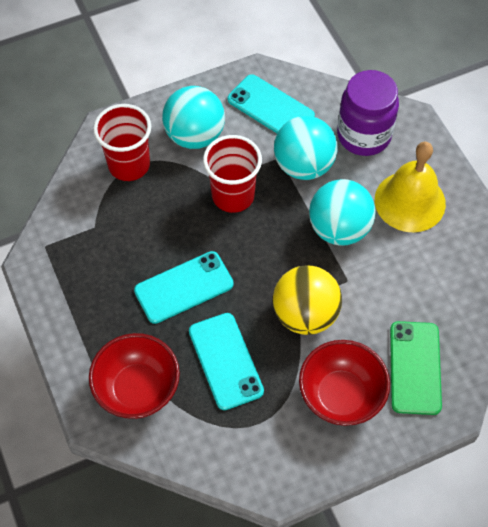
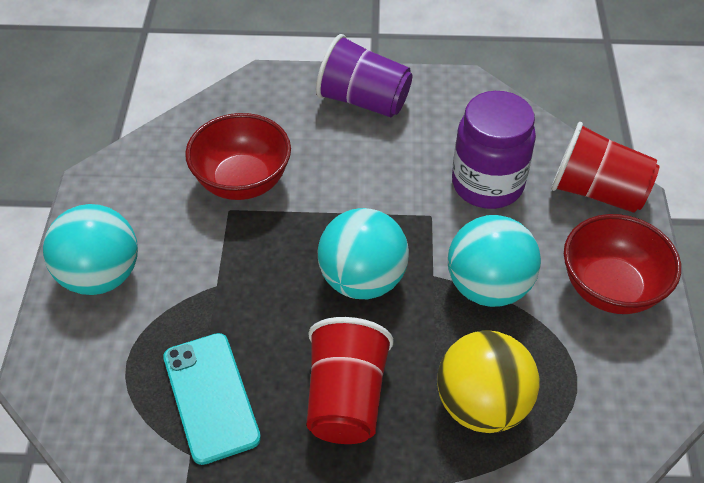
green phone: 1 -> 0
purple cup: 0 -> 1
turquoise phone: 3 -> 1
yellow bell: 1 -> 0

